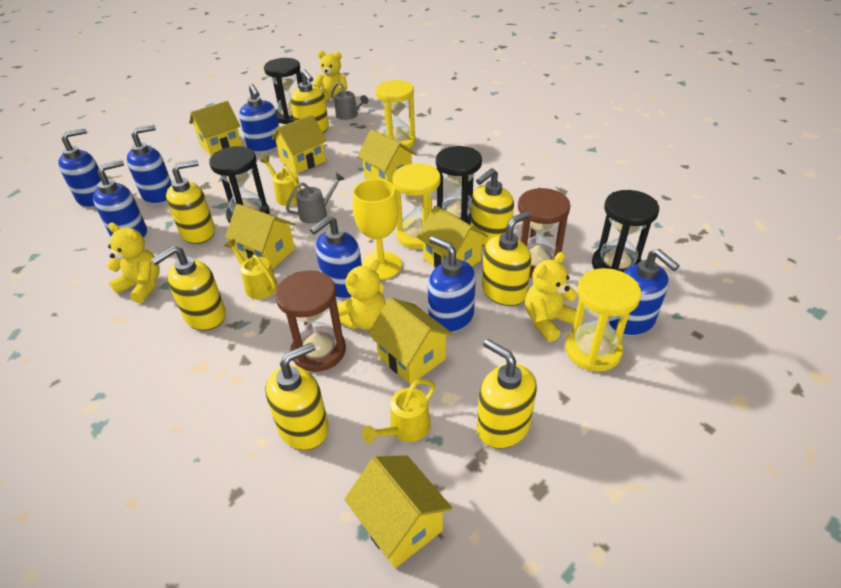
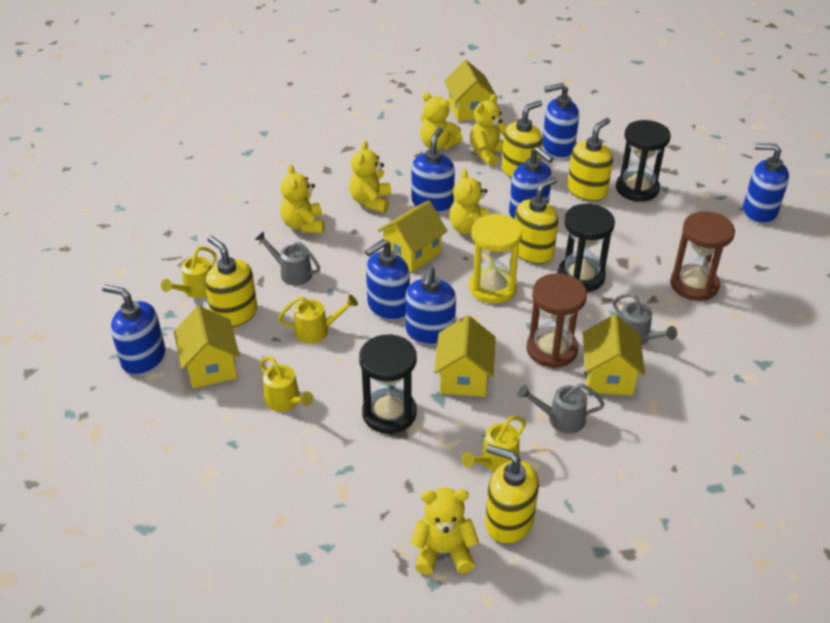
black hourglass: 4 -> 3
grey watering can: 2 -> 3
yellow goblet: 1 -> 0
yellow hourglass: 3 -> 1
yellow house: 7 -> 5
yellow soap dispenser: 7 -> 5
yellow teddy bear: 4 -> 6
yellow watering can: 3 -> 4

